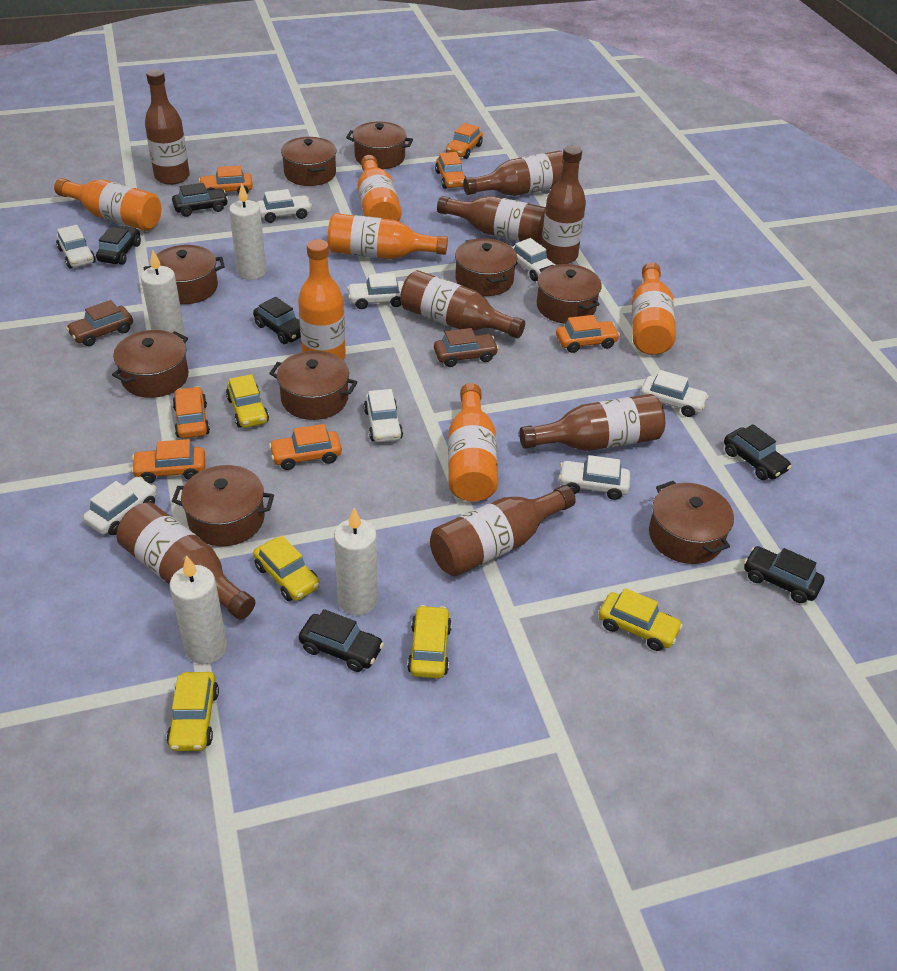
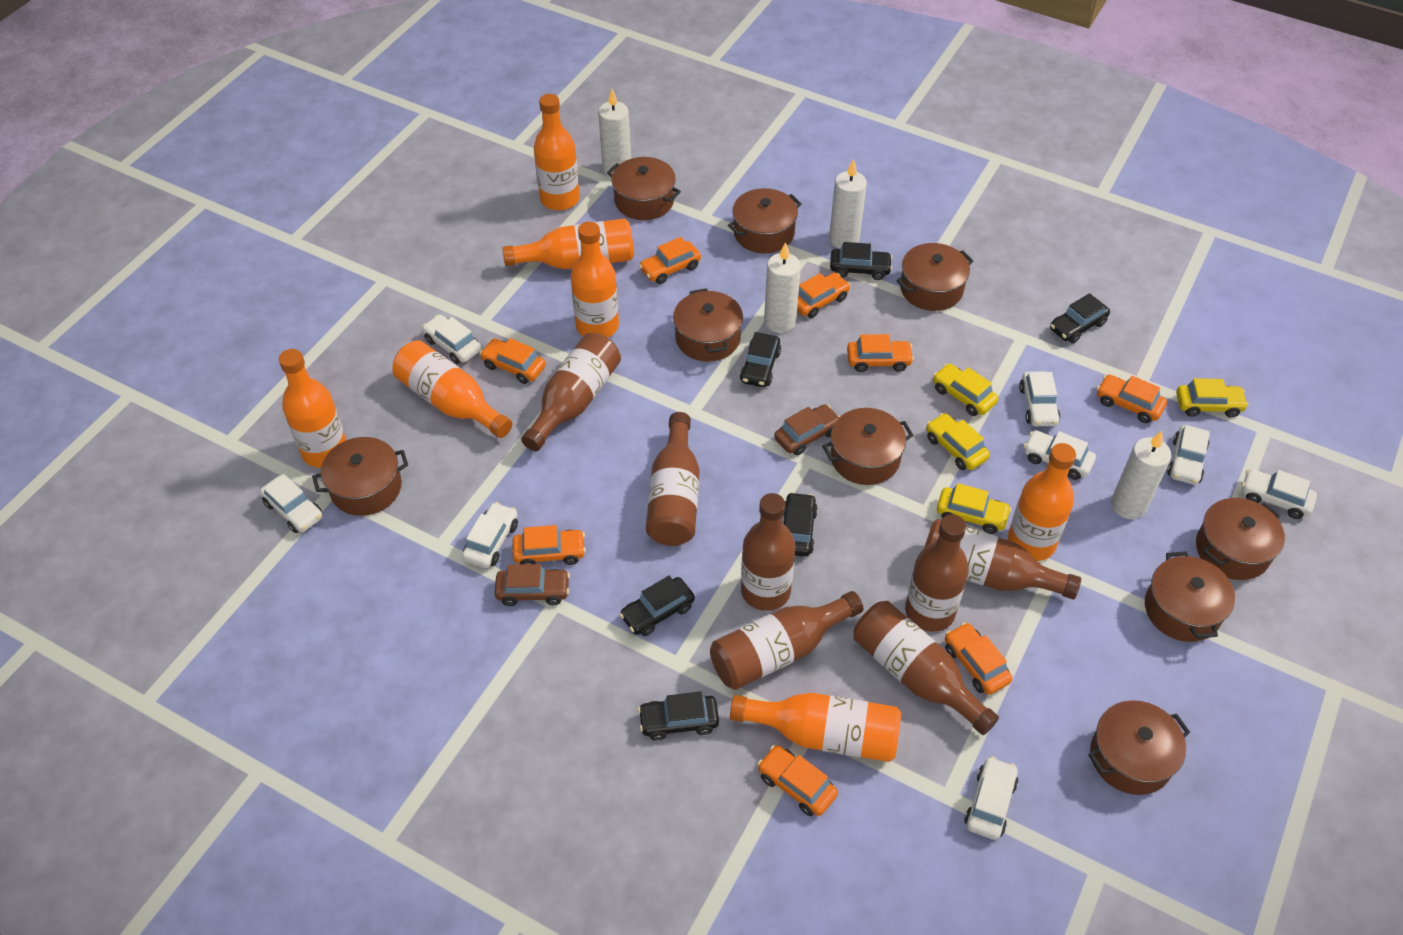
brown bottle: 8 -> 7
orange bottle: 6 -> 7
orange car: 7 -> 8
yellow car: 5 -> 4

